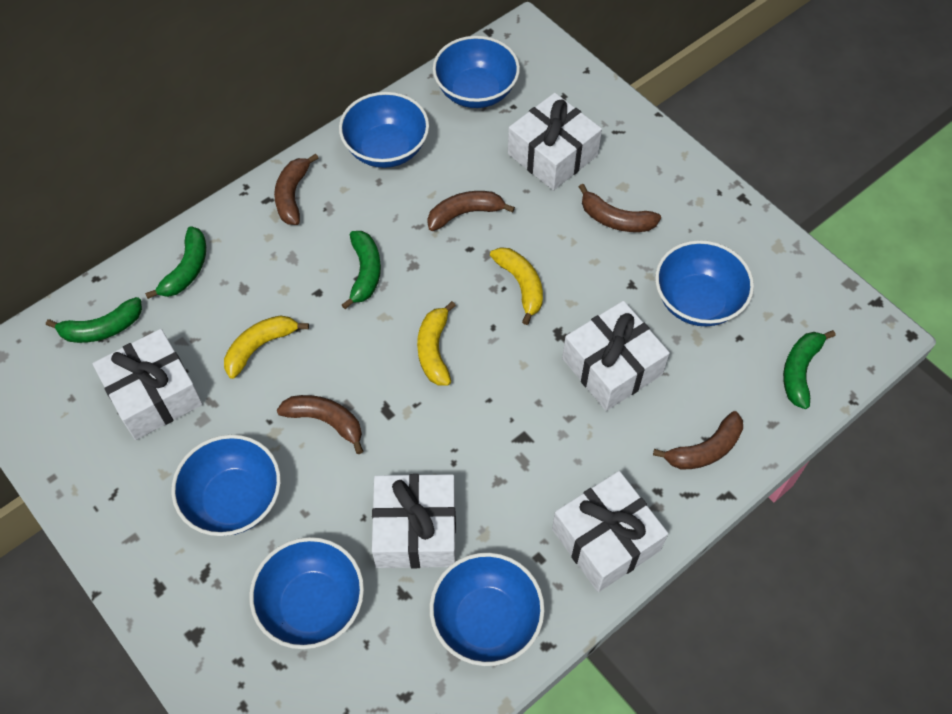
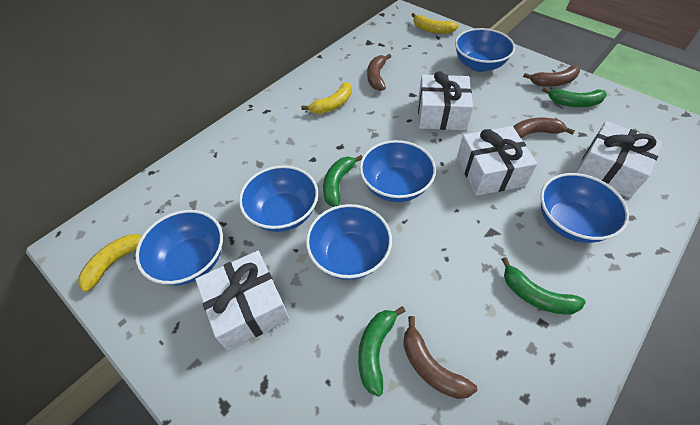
brown banana: 5 -> 4
white gift: 5 -> 4

